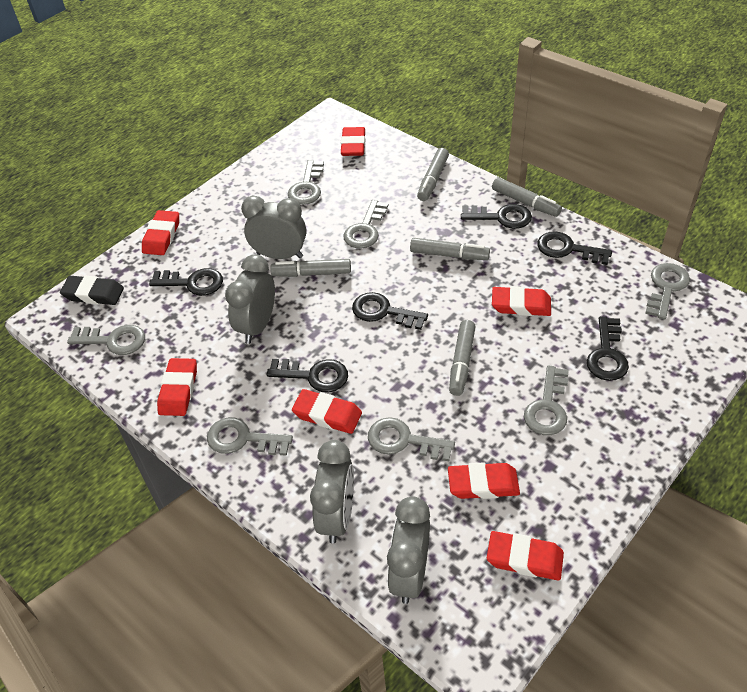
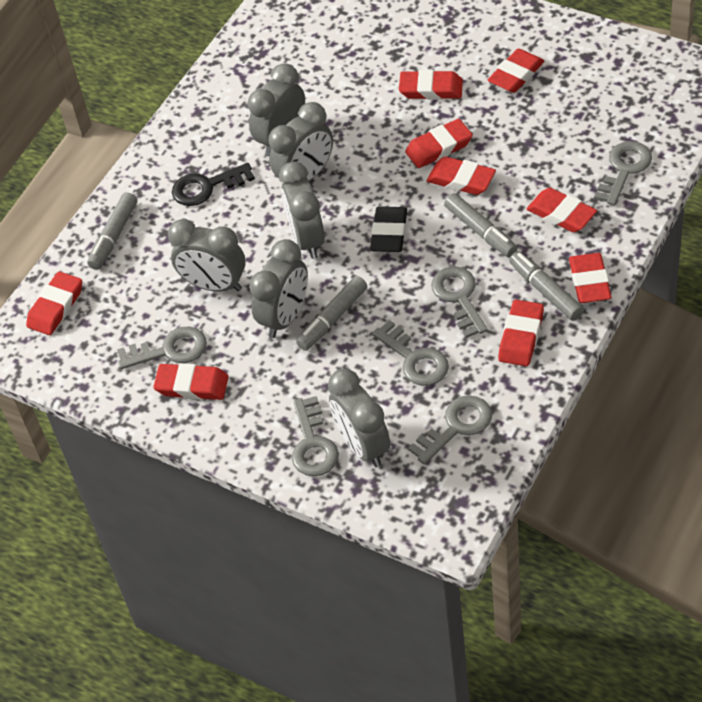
black key: 6 -> 1
grey clock: 4 -> 6
grey key: 7 -> 6
grey marker: 5 -> 4
red eraser: 7 -> 9

